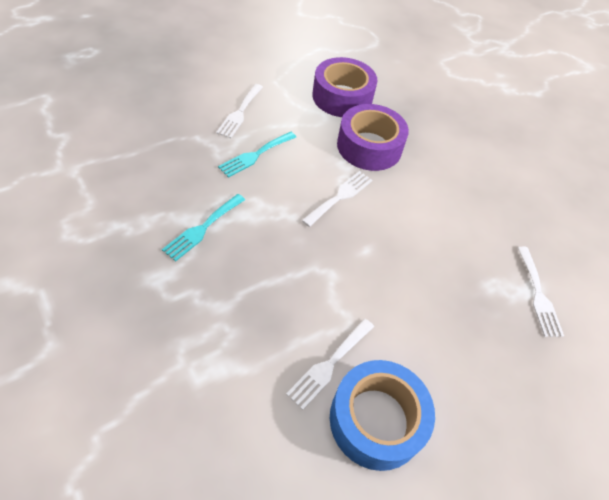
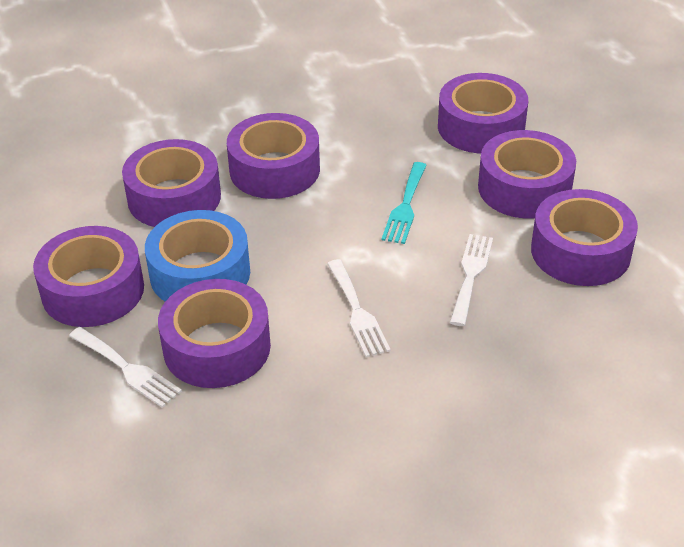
purple tape: 2 -> 7
turquoise fork: 2 -> 1
white fork: 4 -> 3

